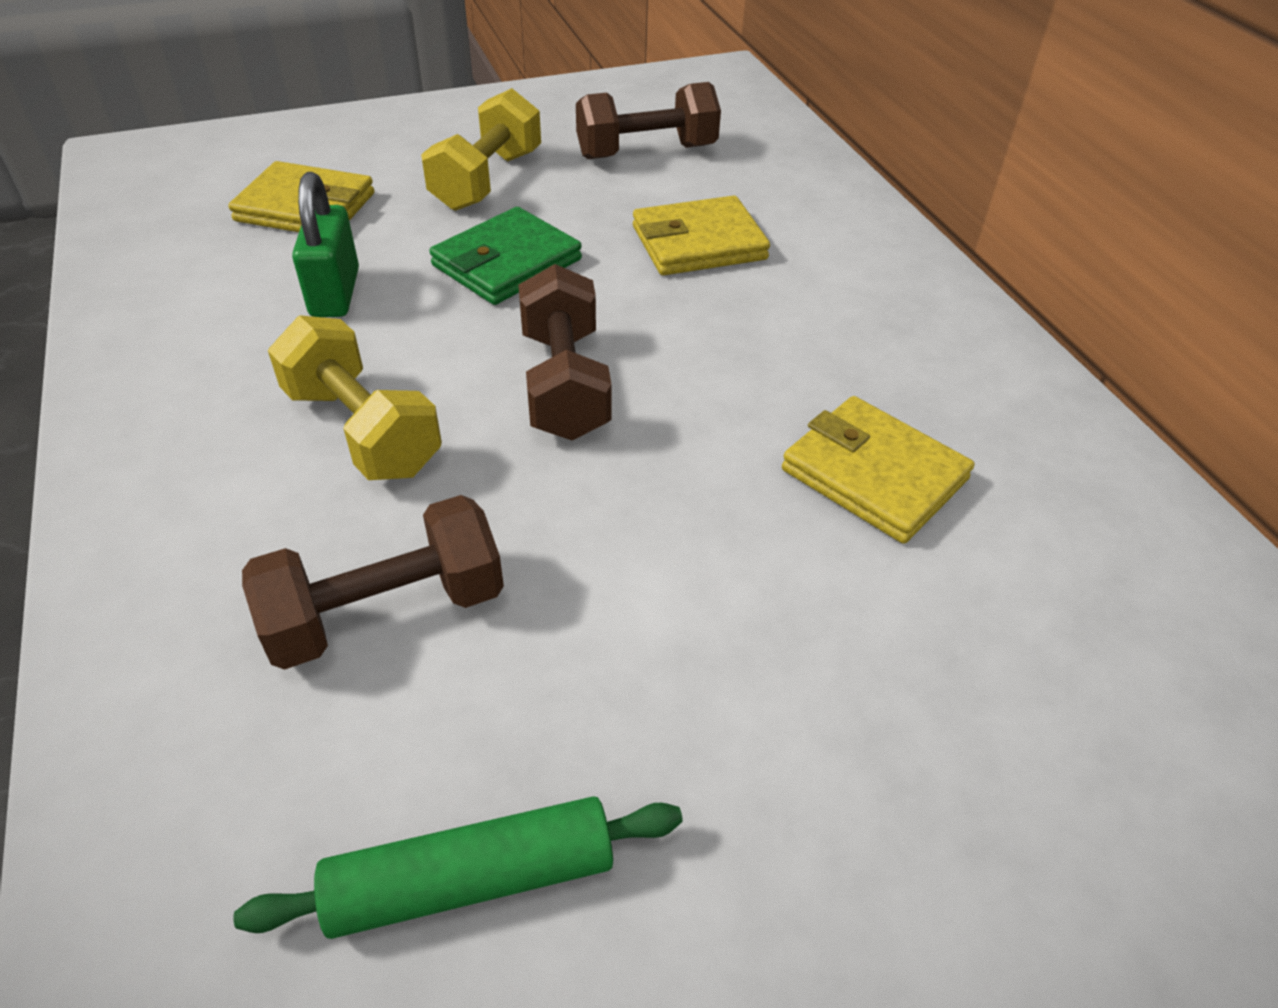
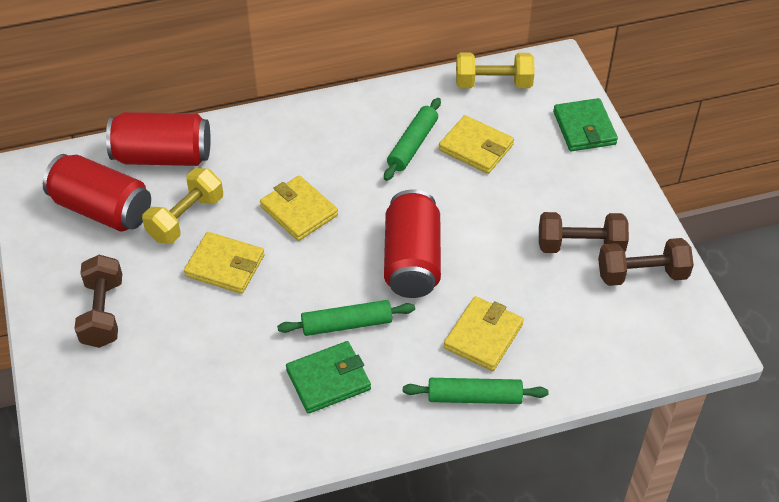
green padlock: 1 -> 0
green rolling pin: 1 -> 3
green wallet: 1 -> 2
red can: 0 -> 3
yellow wallet: 3 -> 4

